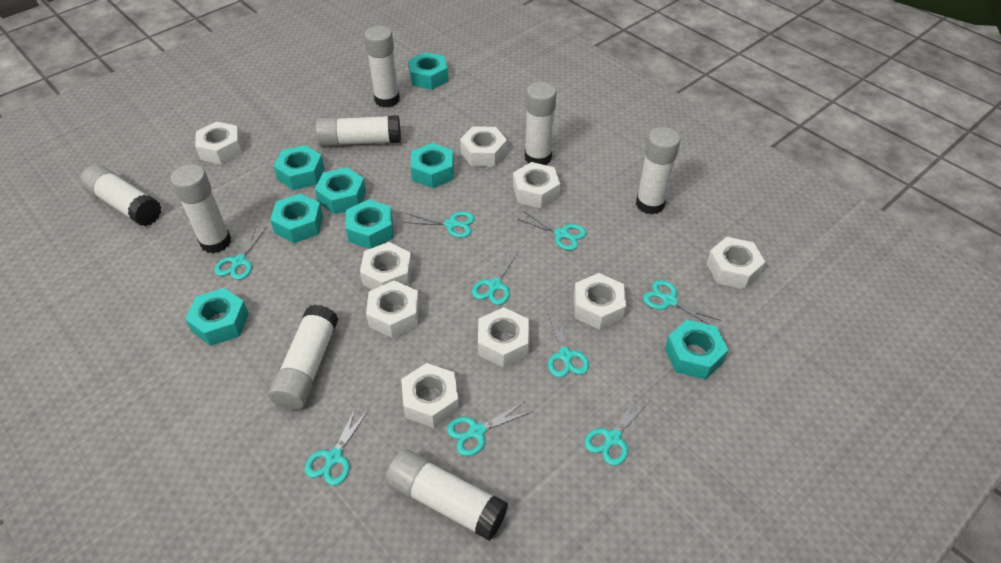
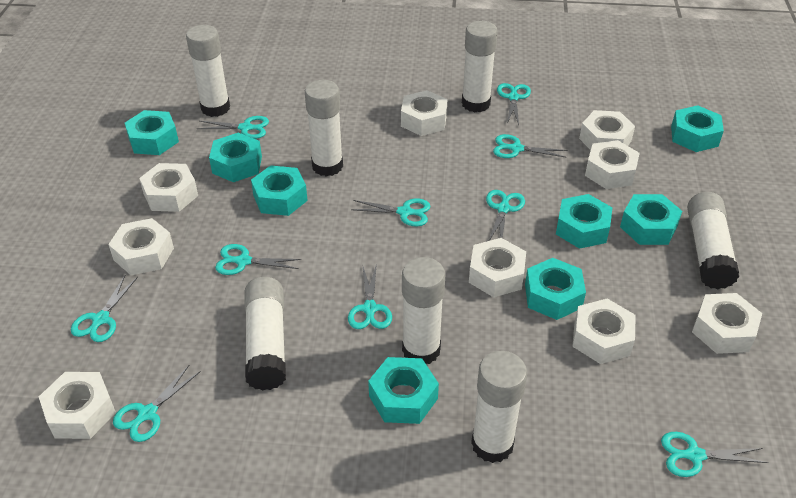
turquoise scissors: 9 -> 10
white glue stick: 8 -> 7

